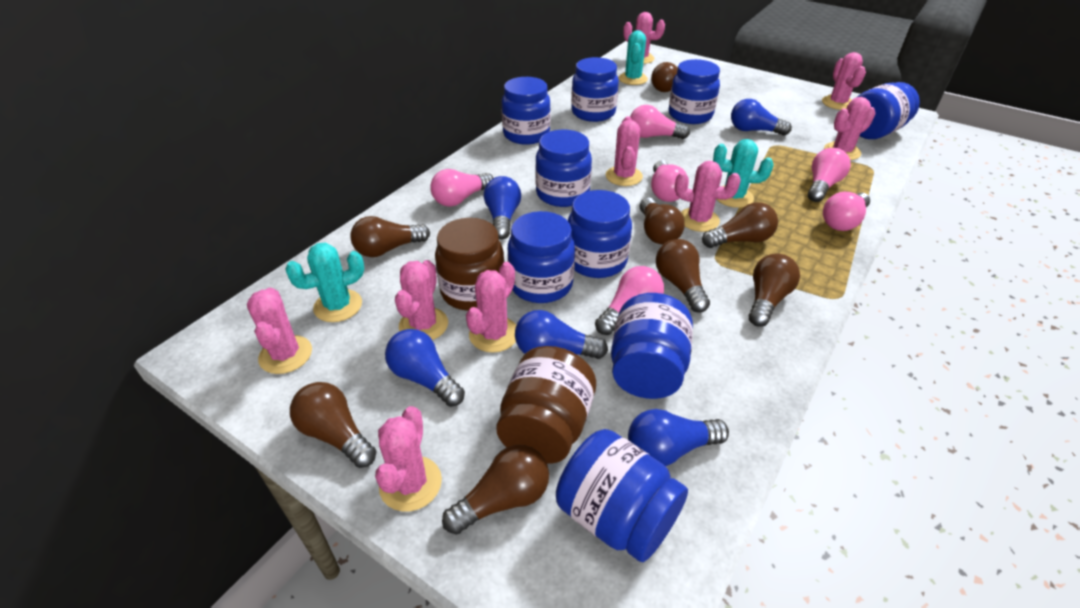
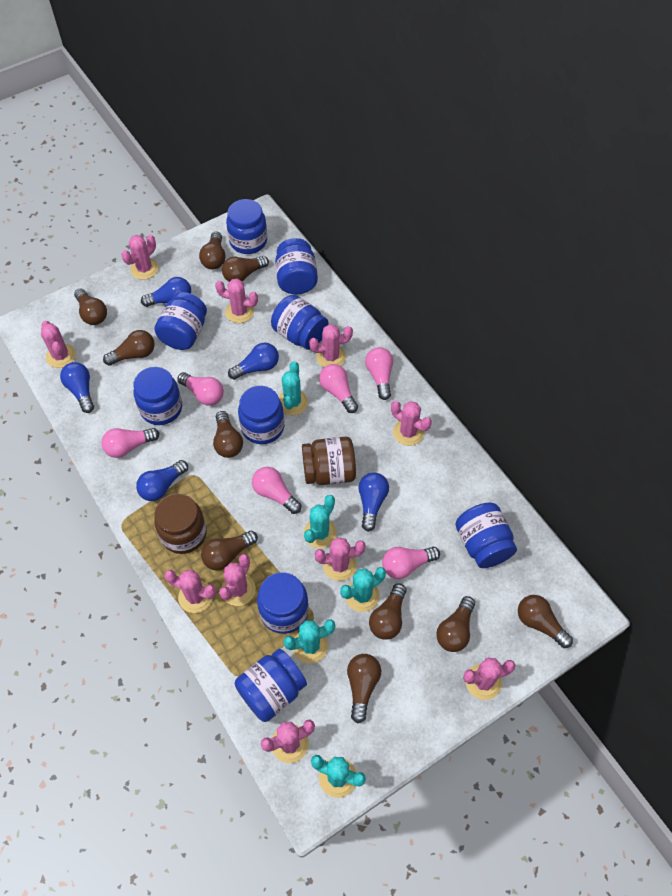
brown light bulb: 8 -> 10
pink cactus: 9 -> 10
turquoise cactus: 3 -> 5

